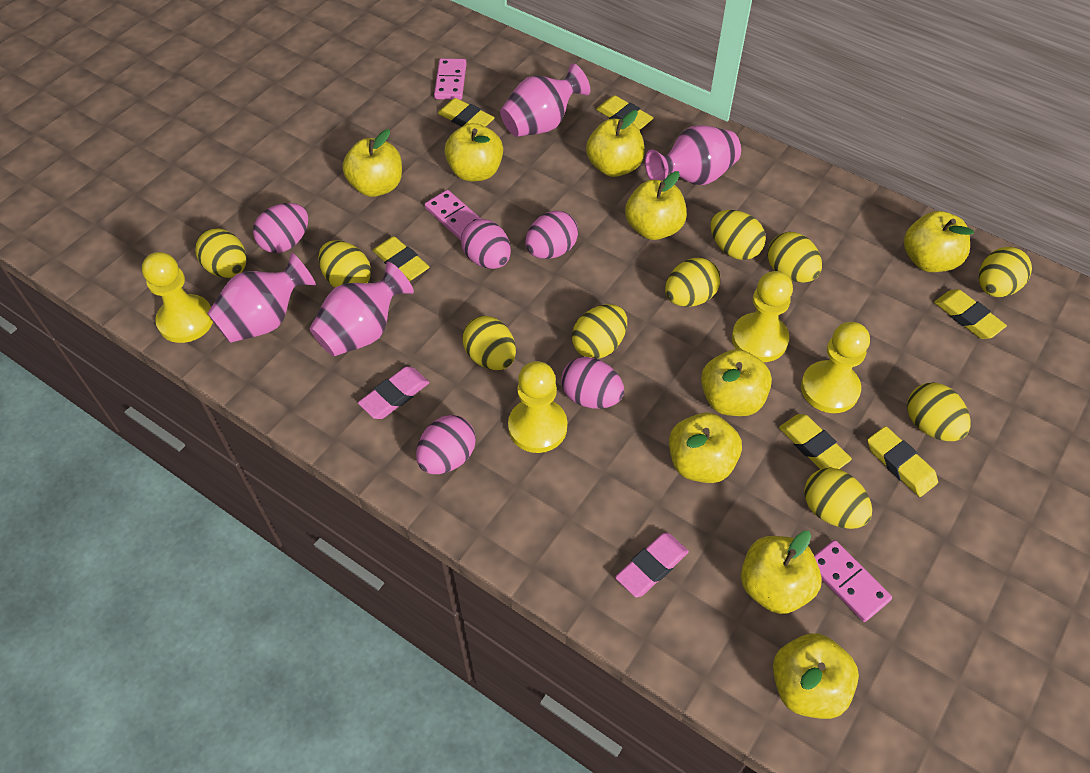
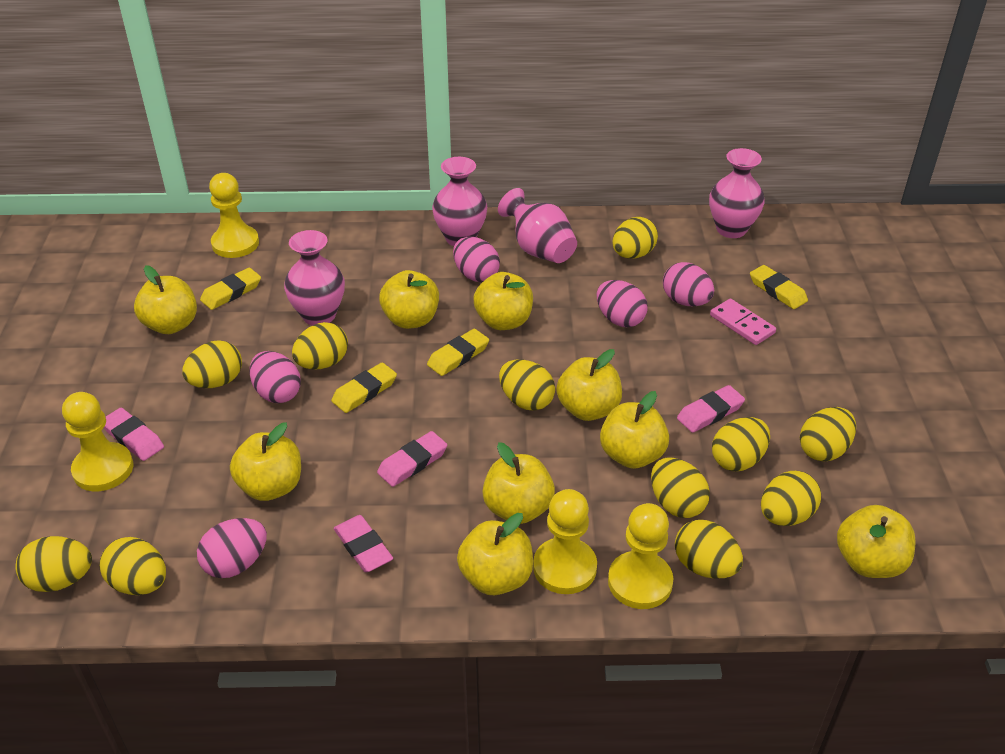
pink domino: 3 -> 1
pink eraser: 2 -> 4
yellow egg: 10 -> 11
yellow eraser: 6 -> 4

